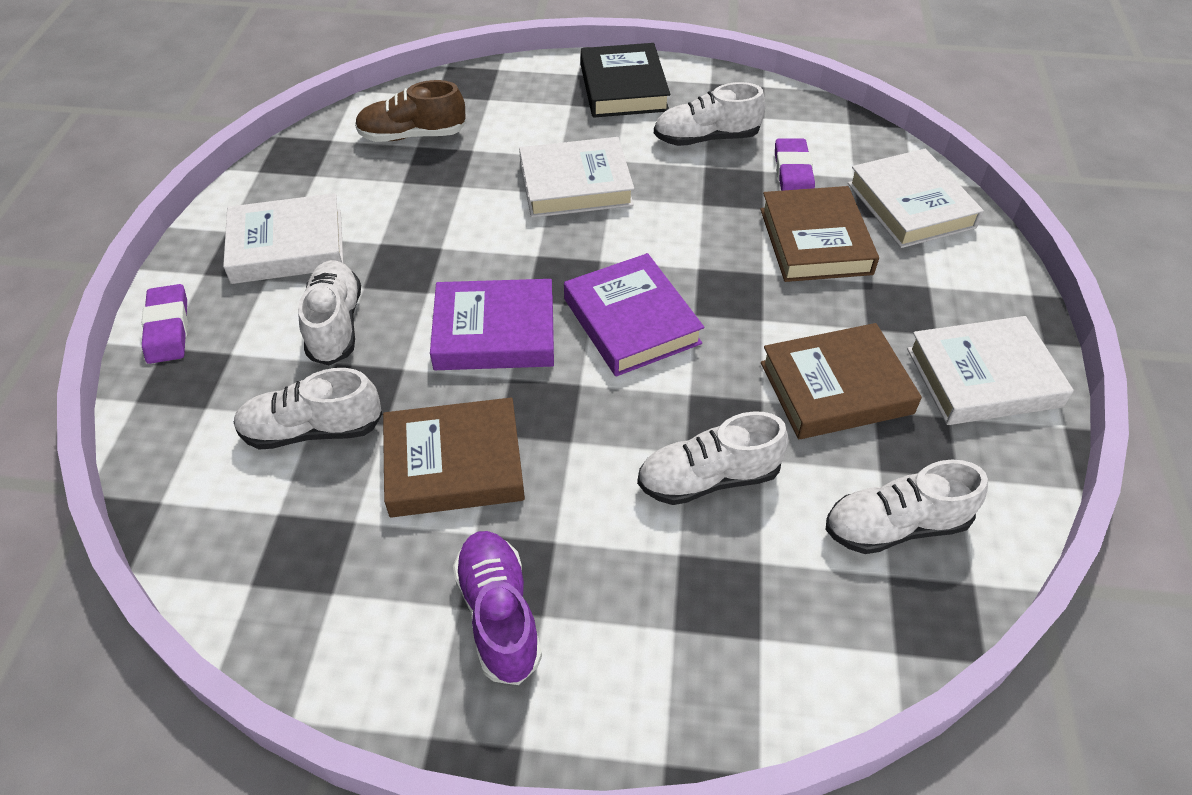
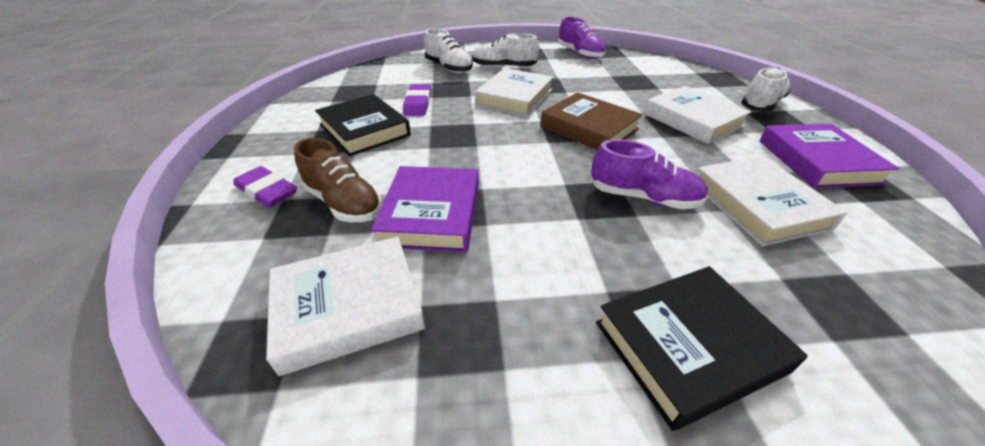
black book: 1 -> 2
brown book: 3 -> 1
purple shoe: 1 -> 2
white shoe: 5 -> 3

